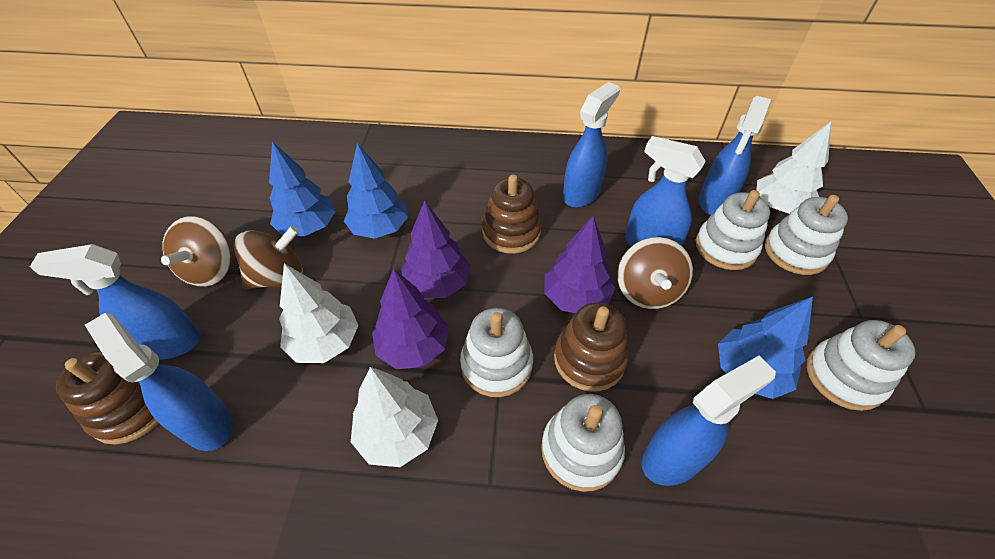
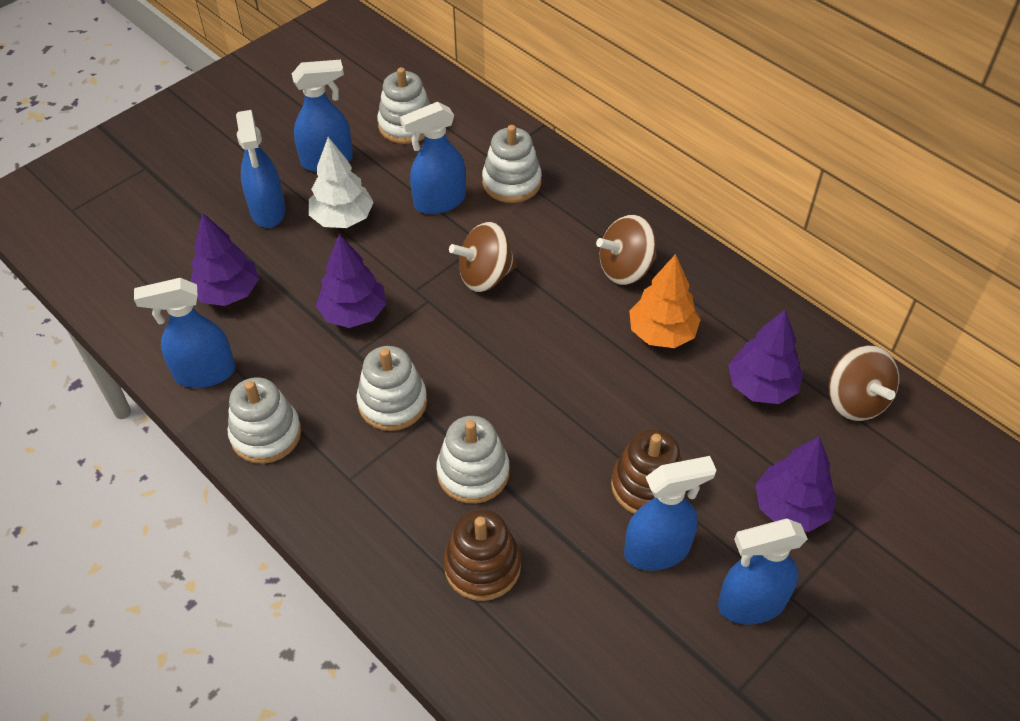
blue tree: 3 -> 0
brown stacking toy: 3 -> 2
orange tree: 0 -> 1
purple tree: 3 -> 4
white tree: 3 -> 1

